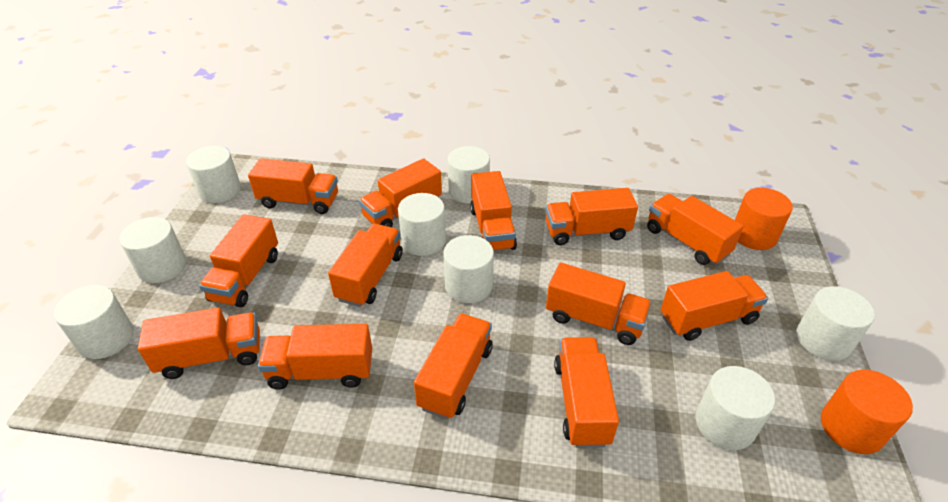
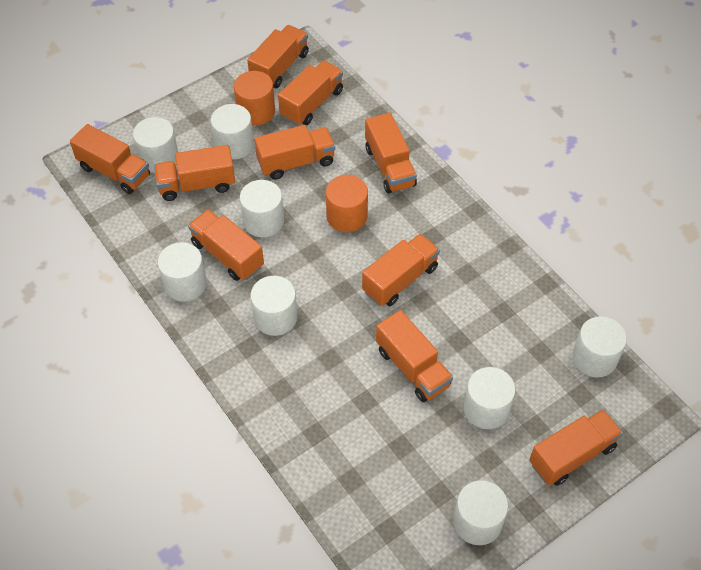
orange truck: 13 -> 10

